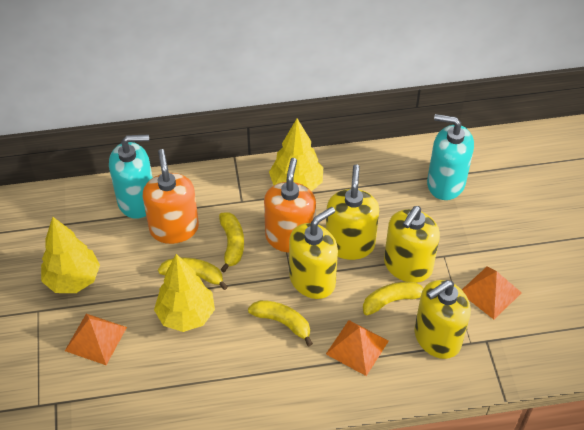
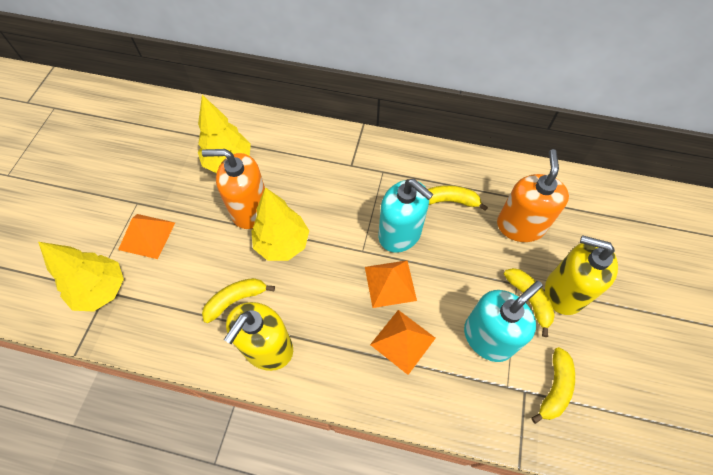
yellow soap dispenser: 4 -> 2

